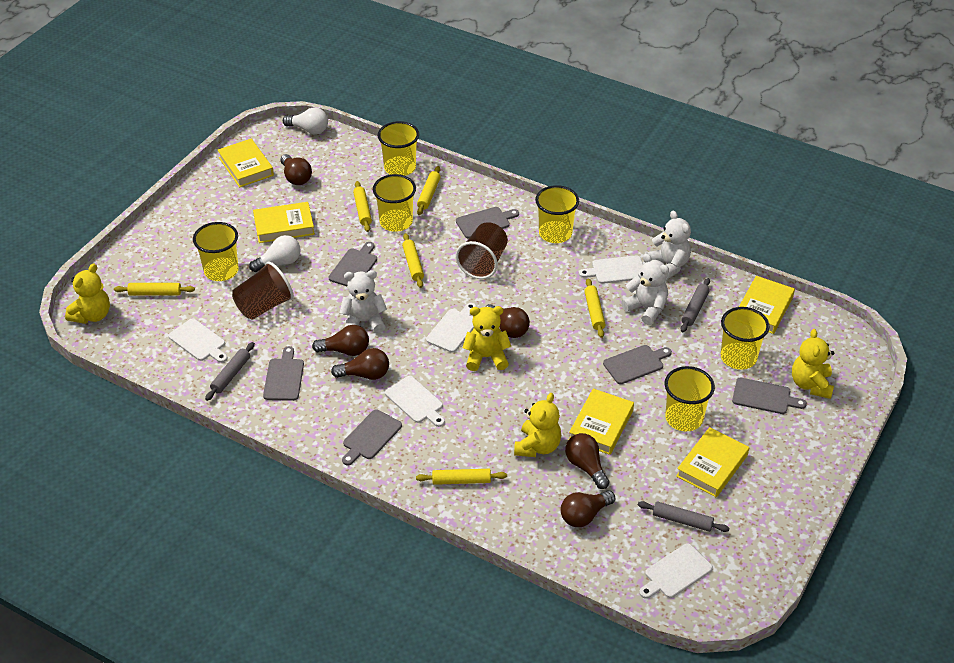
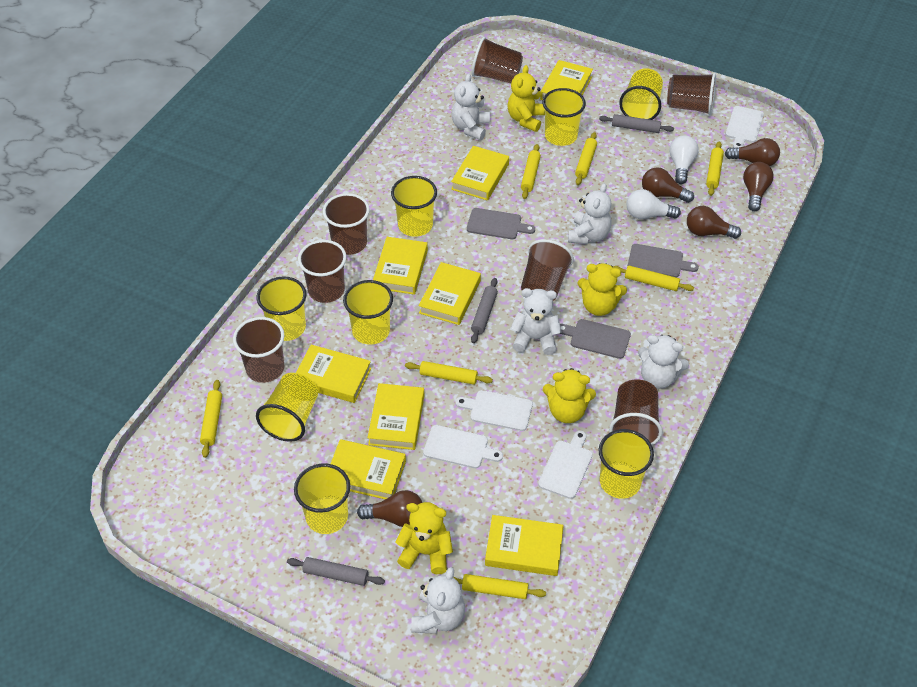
brown cup: 2 -> 7
brown light bulb: 6 -> 5
grey cutting board: 6 -> 3
white cutting board: 5 -> 4
white teddy bear: 3 -> 5
yellow book: 5 -> 8
yellow cup: 6 -> 8
yellow rolling pin: 6 -> 7

